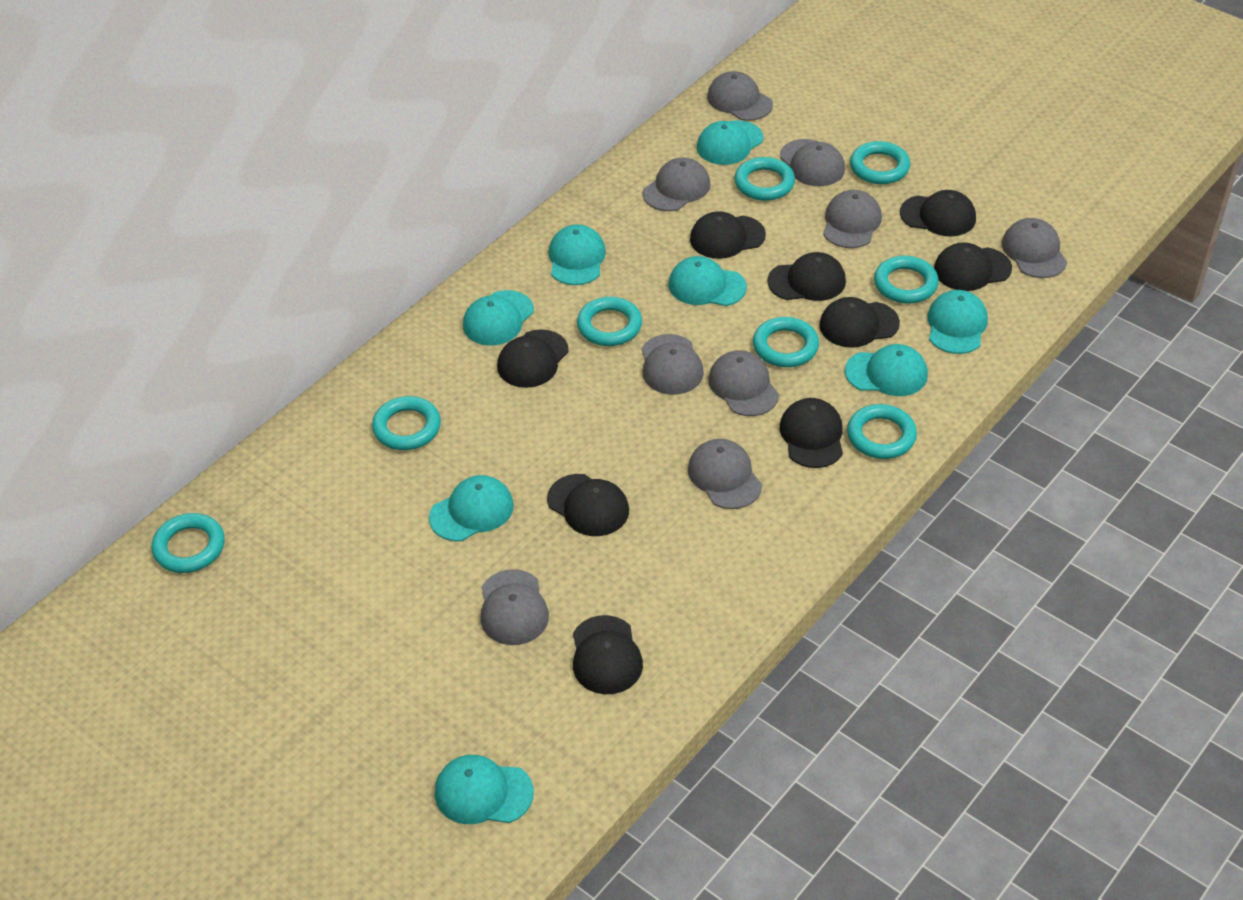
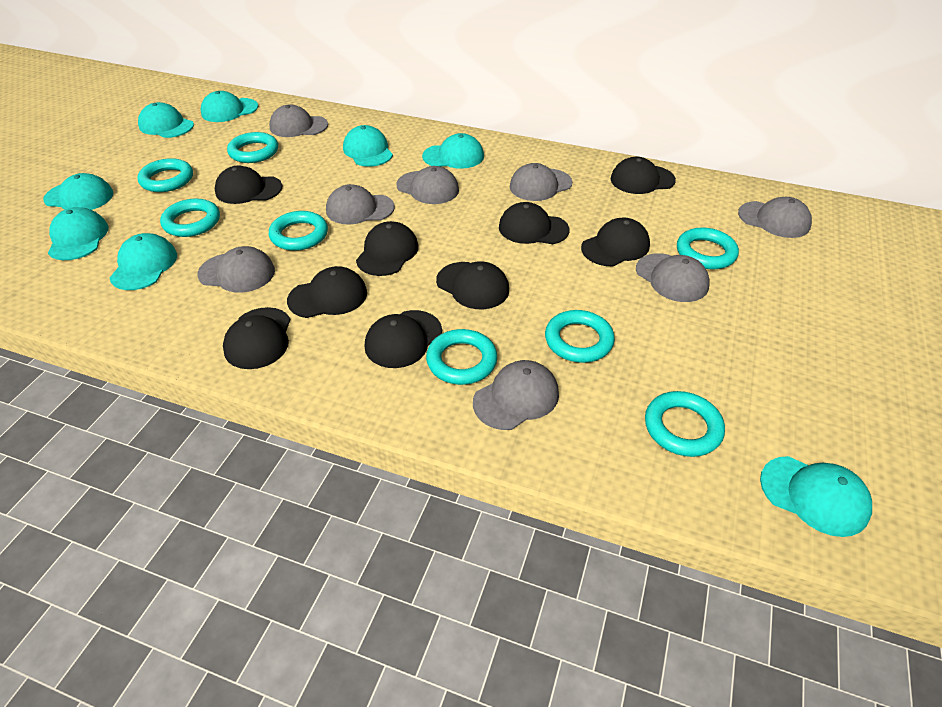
grey cap: 9 -> 8

